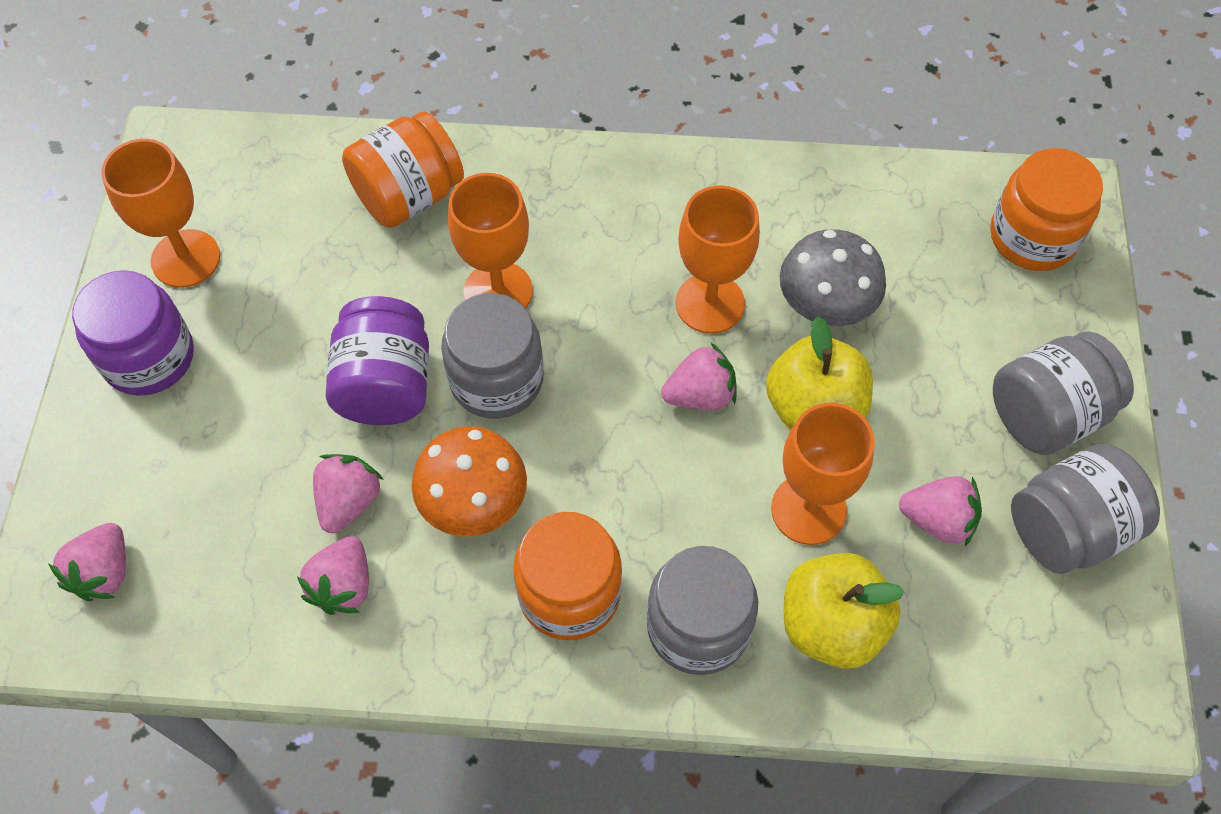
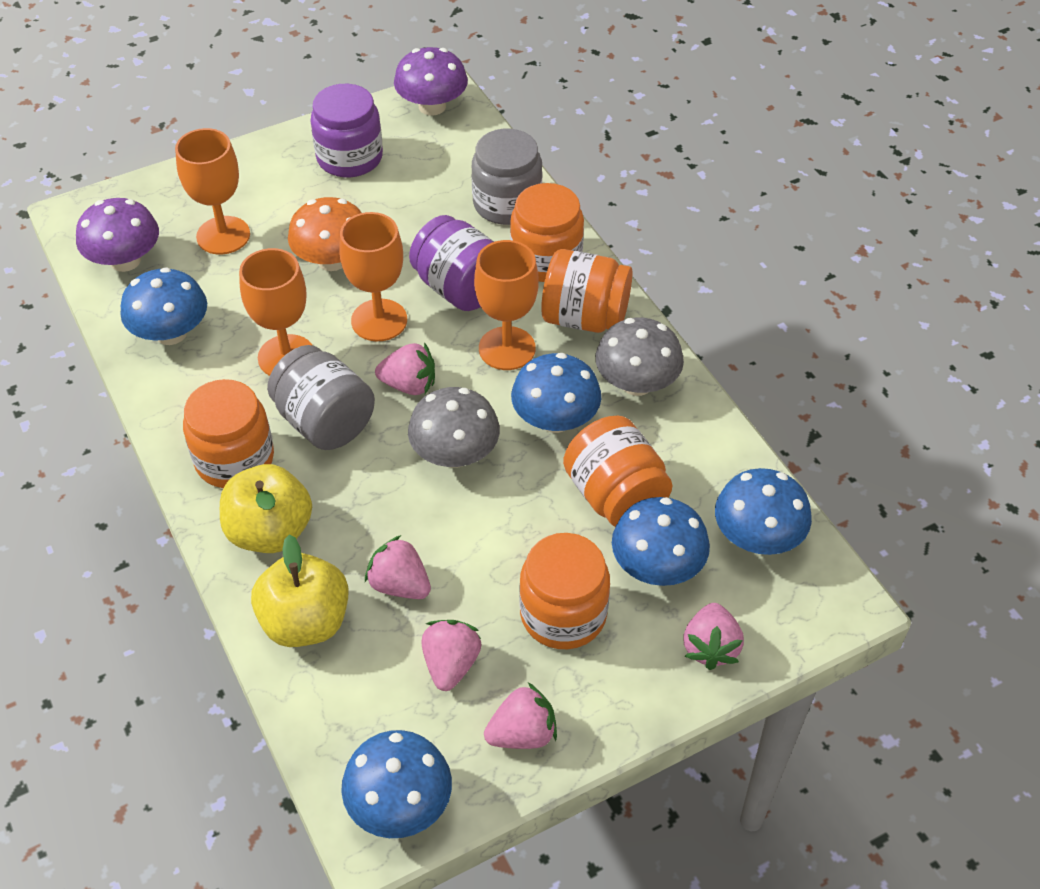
blue mushroom: 0 -> 5
grey jar: 4 -> 2
grey mushroom: 1 -> 2
orange jar: 3 -> 5
purple mushroom: 0 -> 2

